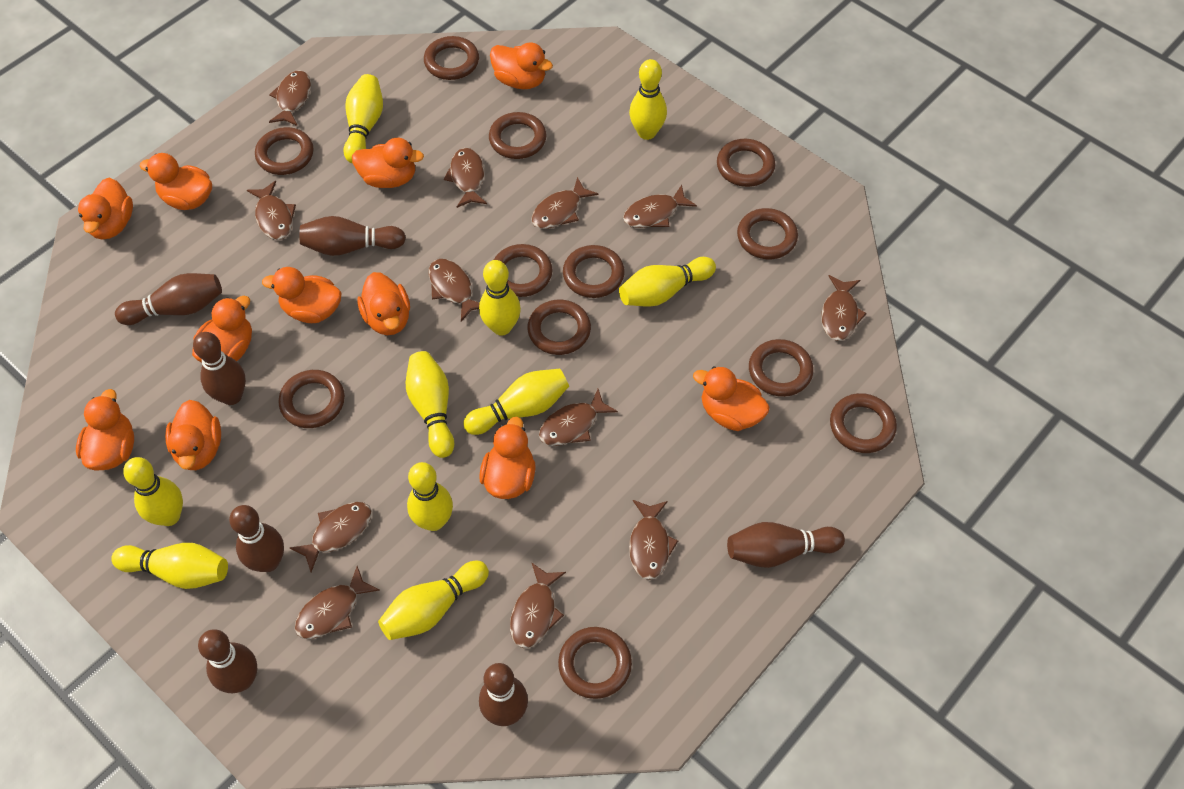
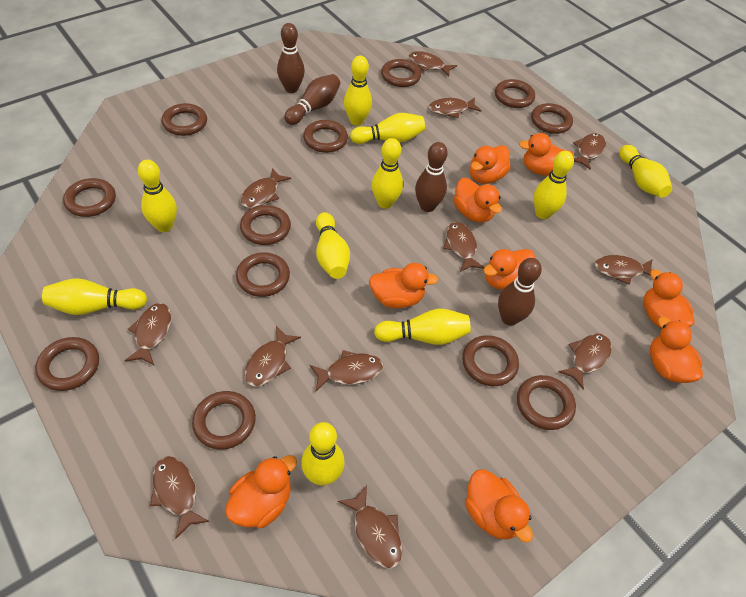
brown bowling pin: 7 -> 4
orange duck: 11 -> 9

